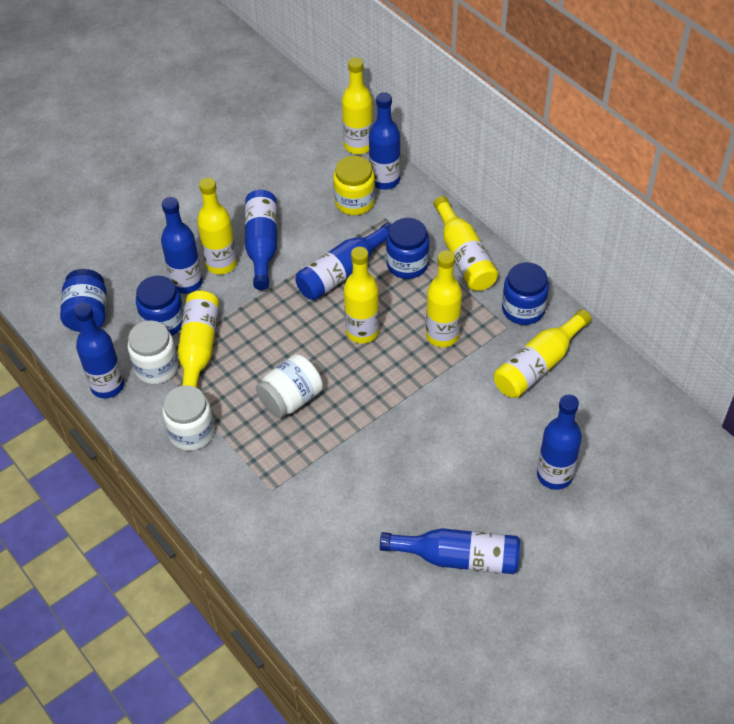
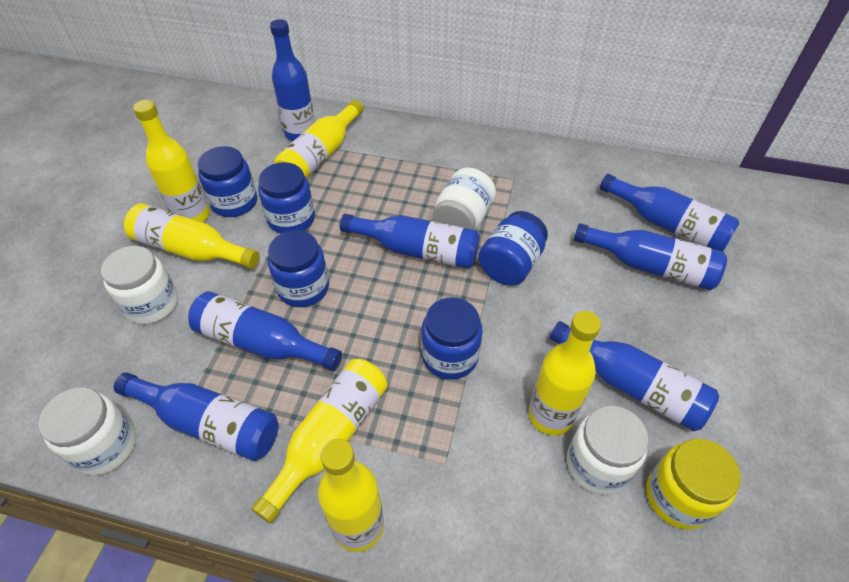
blue jar: 4 -> 5
white jar: 3 -> 4
yellow bottle: 7 -> 6

